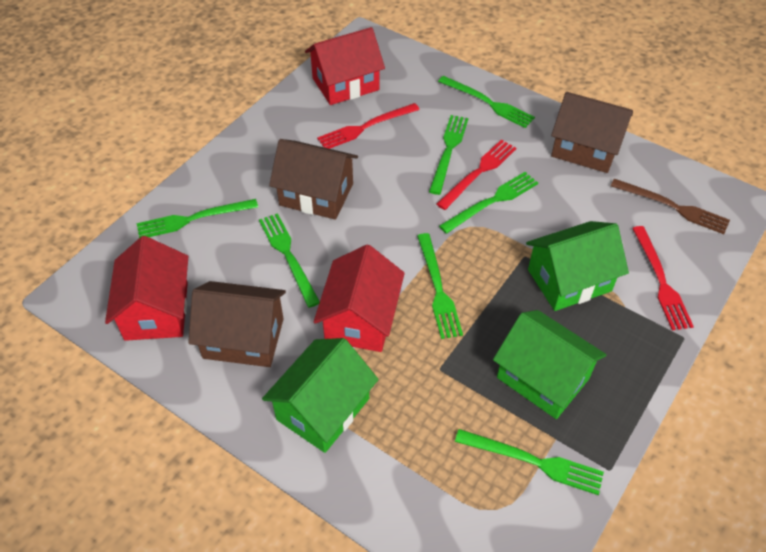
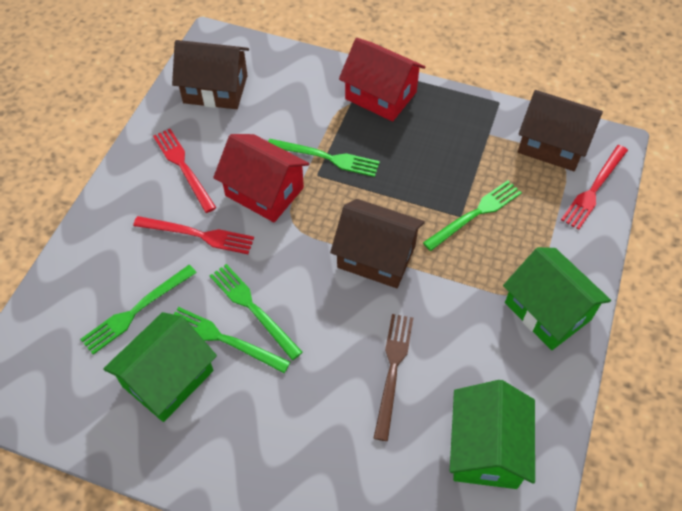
green fork: 7 -> 5
red house: 3 -> 2

